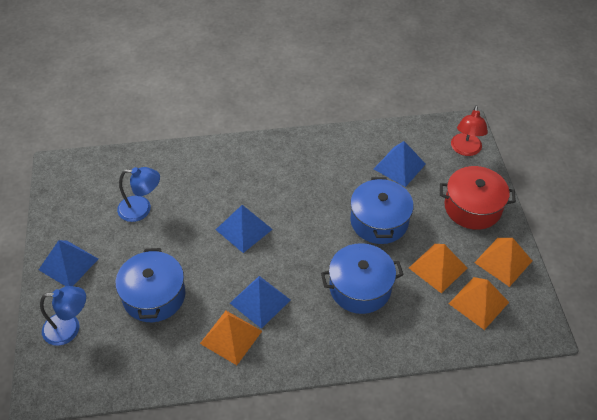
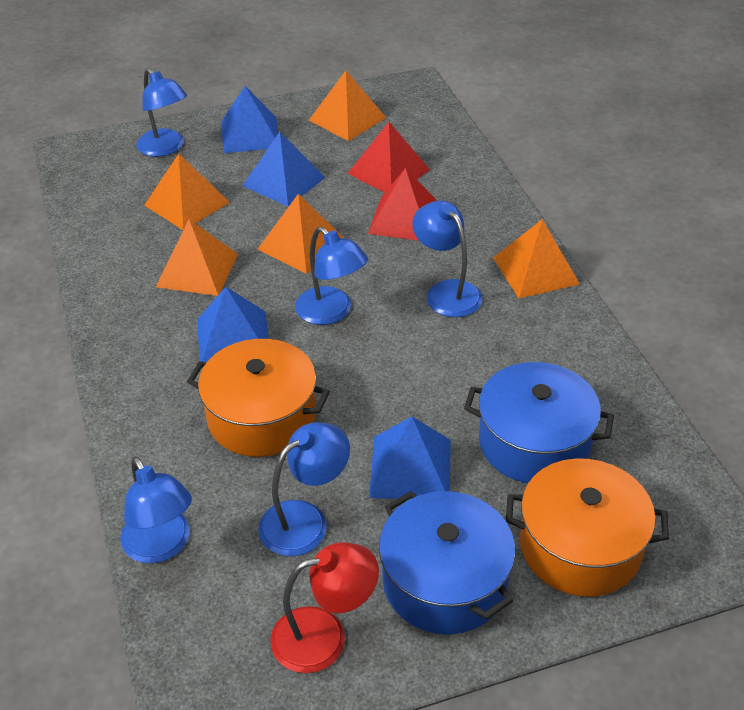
blue lamp: 2 -> 5
blue pot: 3 -> 2
orange pot: 0 -> 2
orange pyramid: 4 -> 5
red pot: 1 -> 0
red pyramid: 0 -> 2

